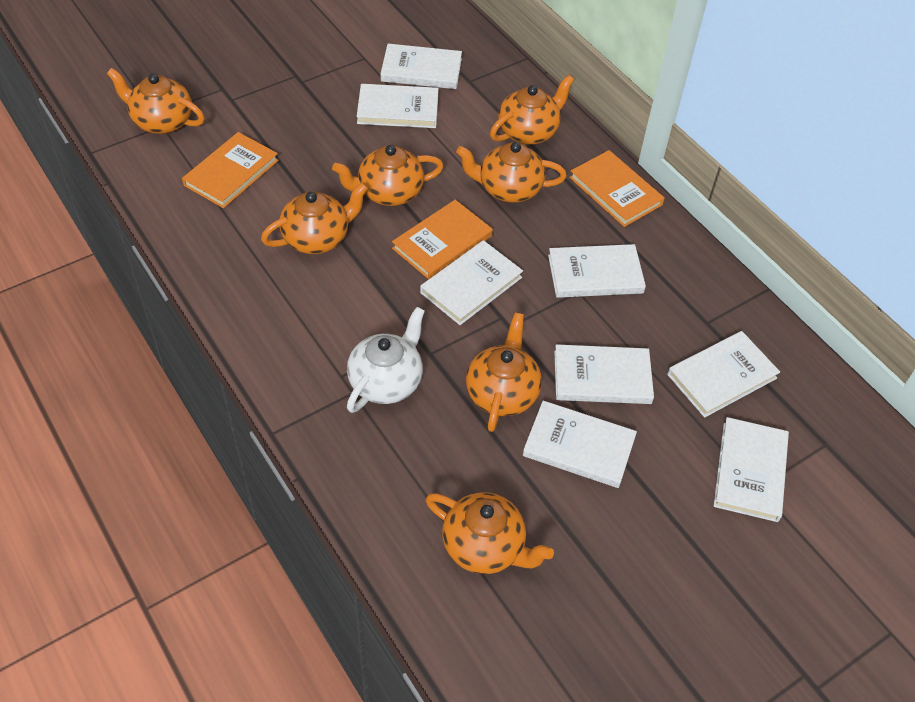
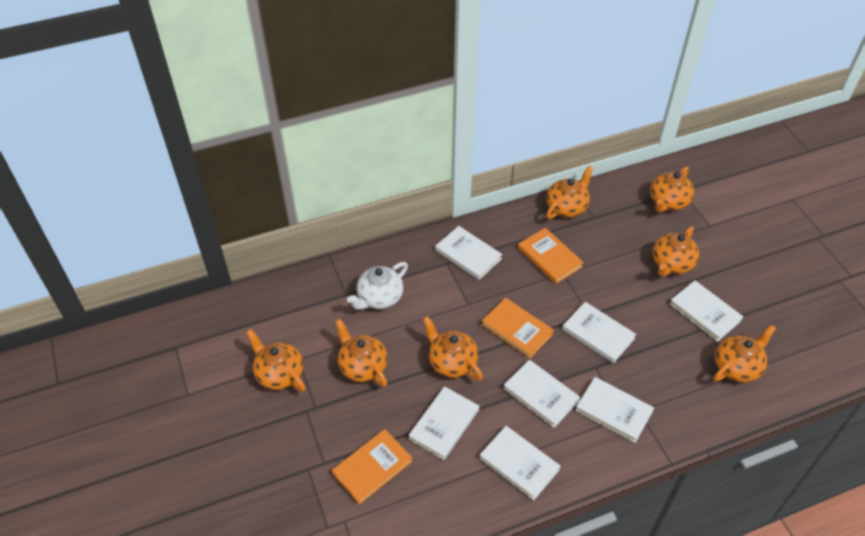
white book: 8 -> 7

